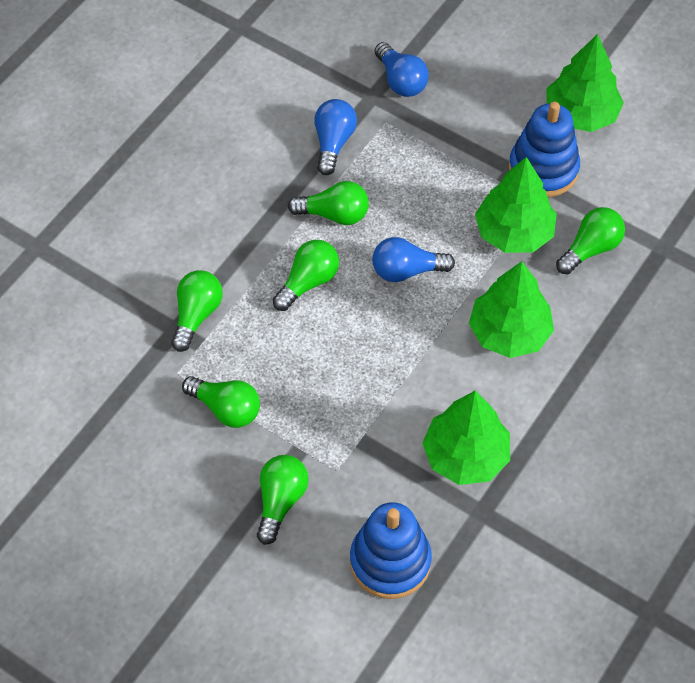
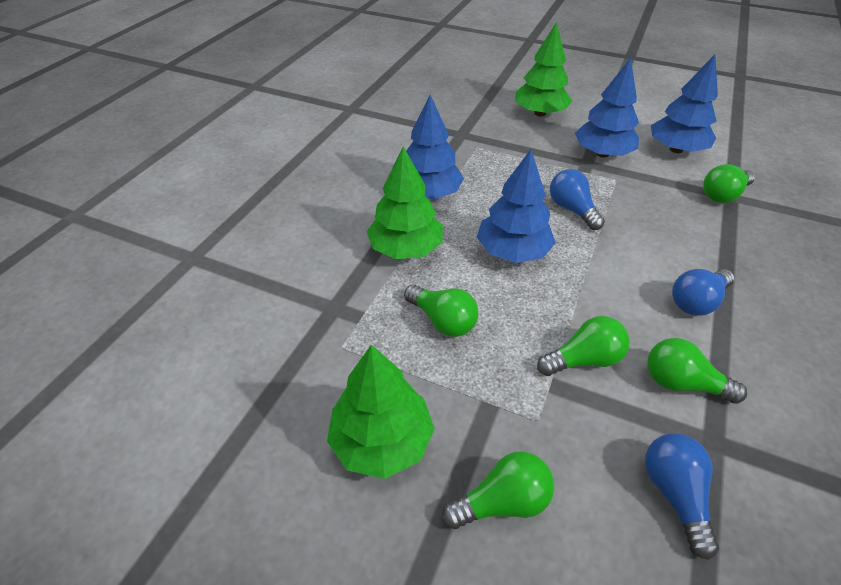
blue stacking toy: 2 -> 0
blue tree: 0 -> 4
green light bulb: 6 -> 5
green tree: 4 -> 3

